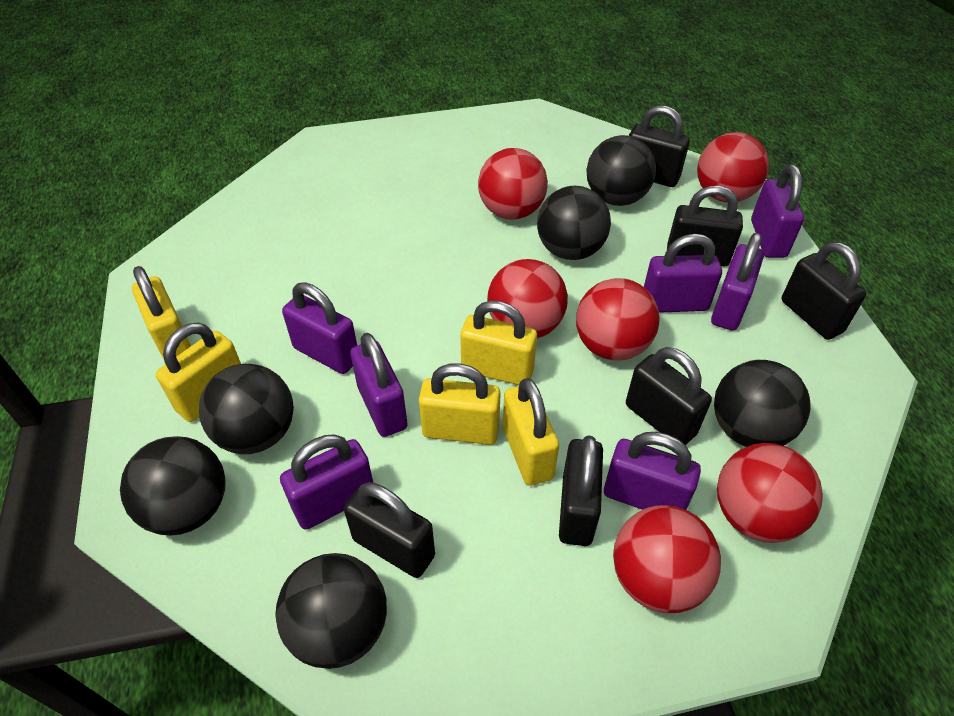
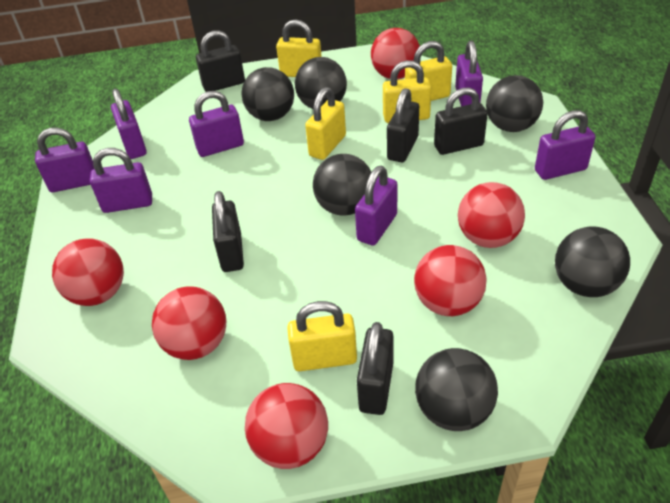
black padlock: 6 -> 5

